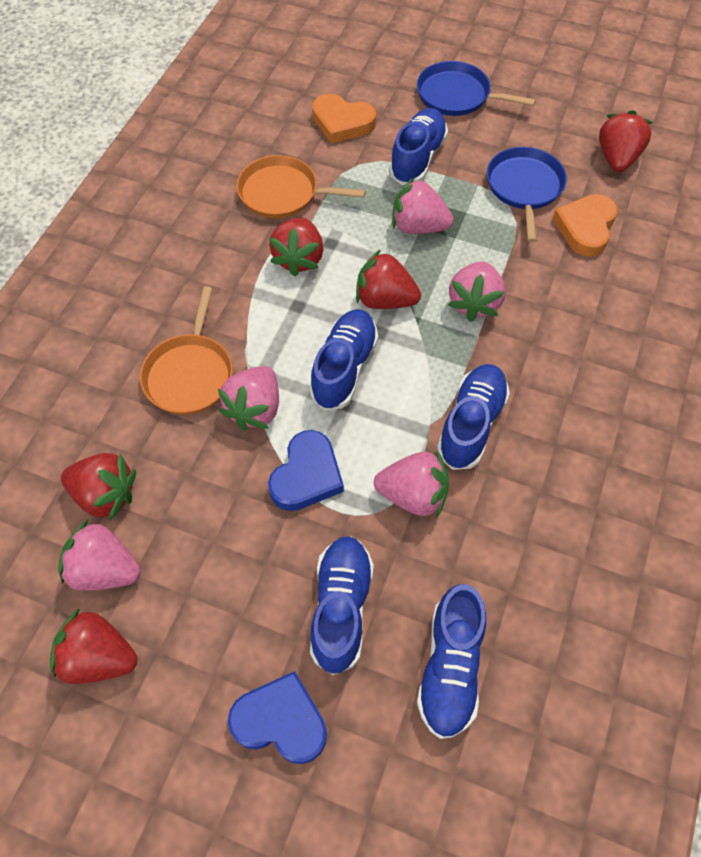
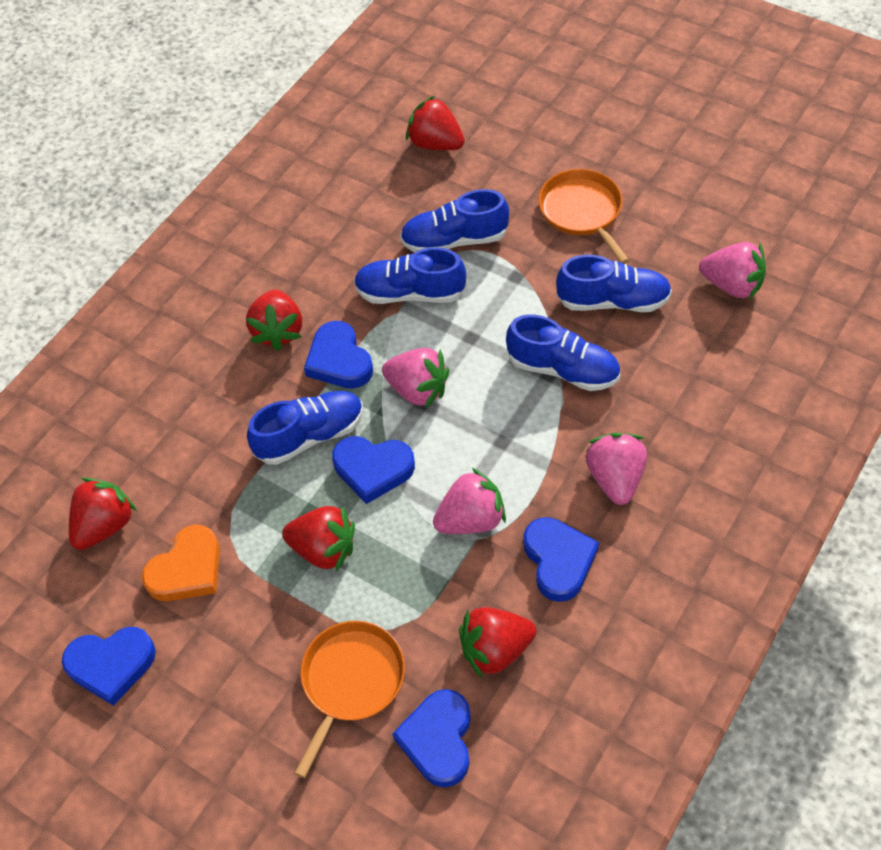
blue heart: 2 -> 5
blue pan: 2 -> 0
orange heart: 2 -> 1
pink strawberry: 5 -> 4

